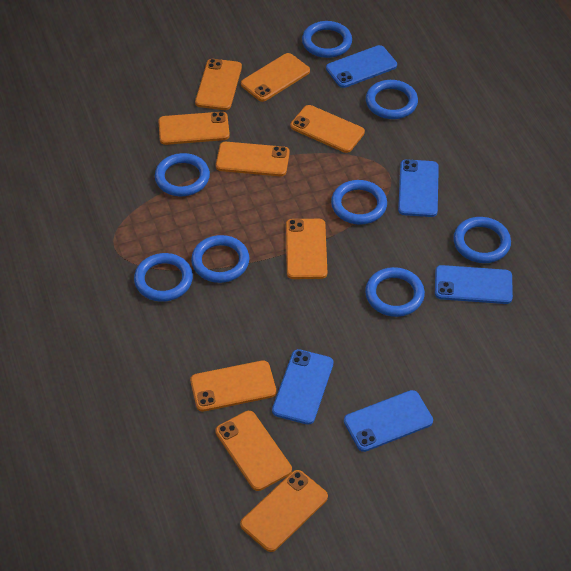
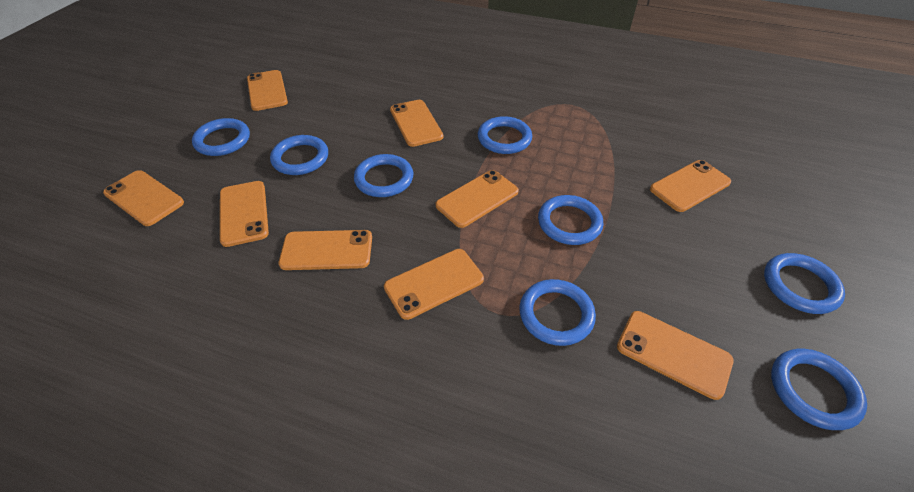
blue phone: 5 -> 0

